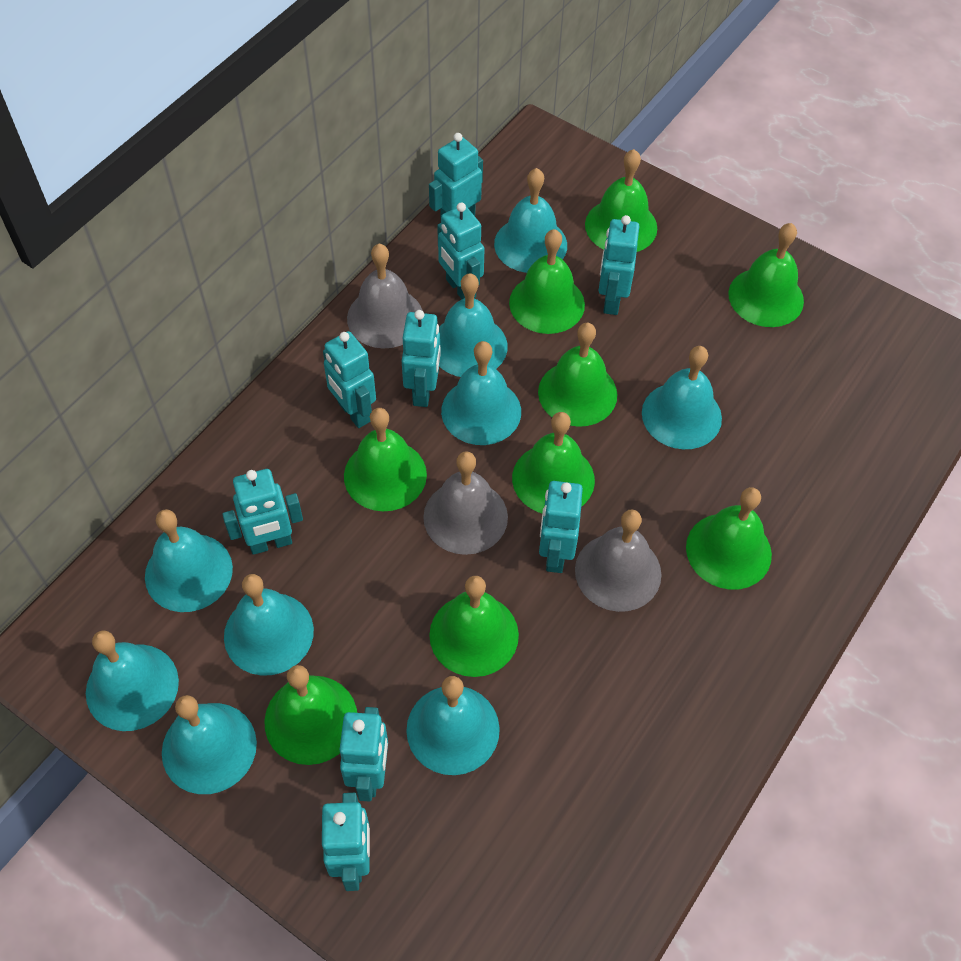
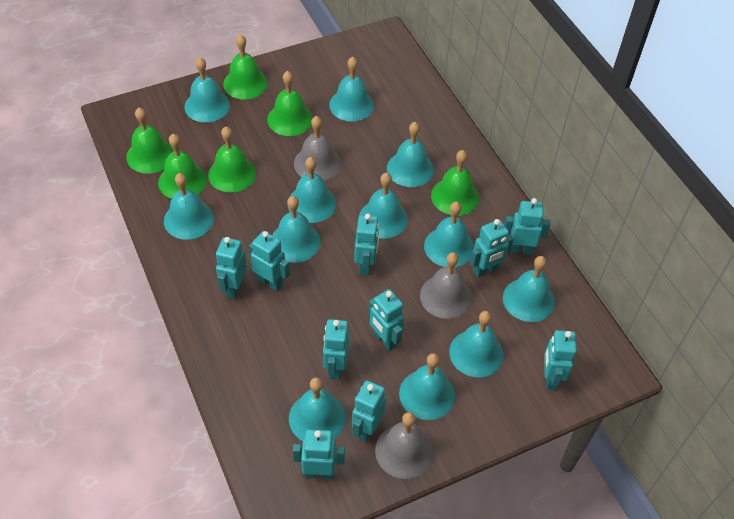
green bell: 9 -> 6
turquoise bell: 9 -> 12
turquoise robot: 9 -> 10

